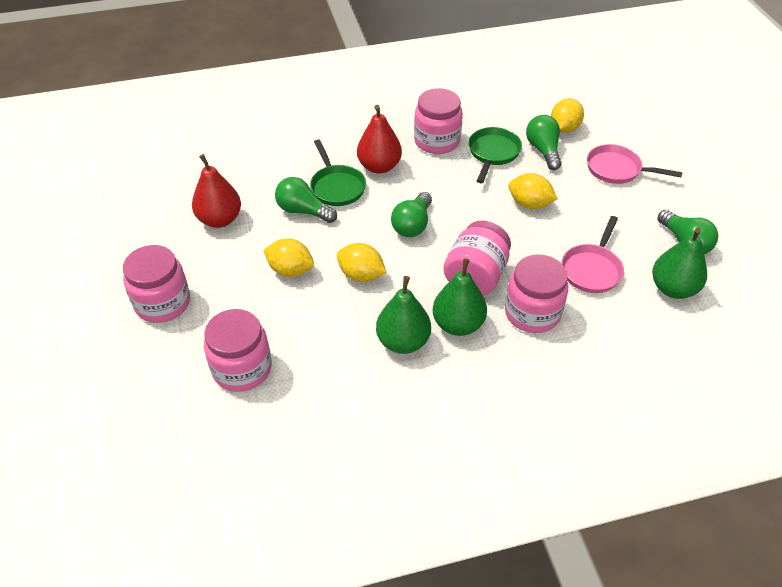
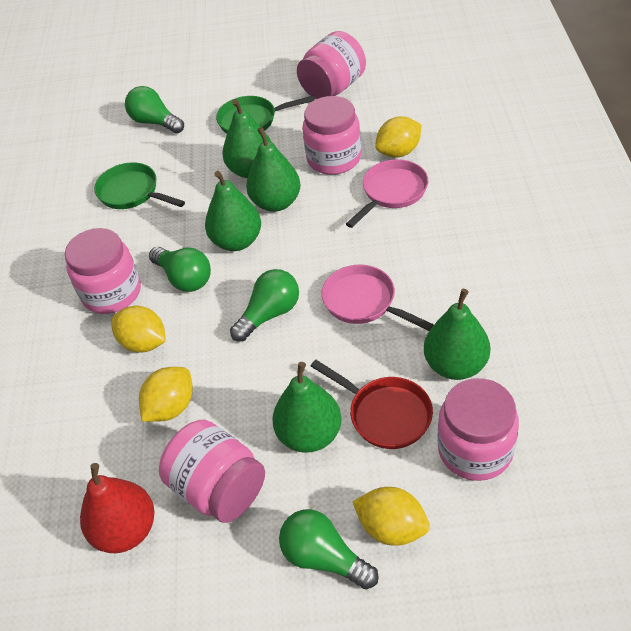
green pear: 3 -> 5
red pan: 0 -> 1
red pear: 2 -> 1

